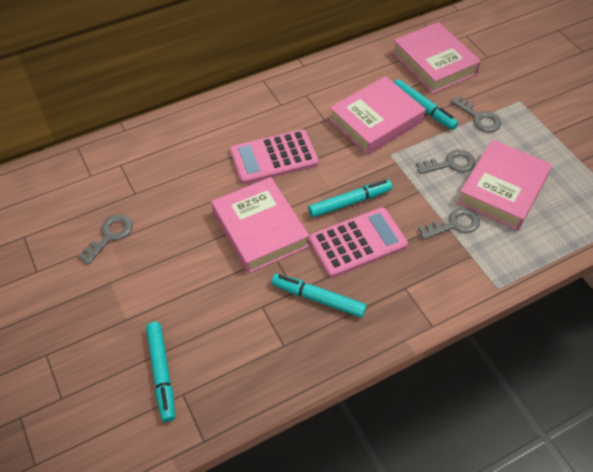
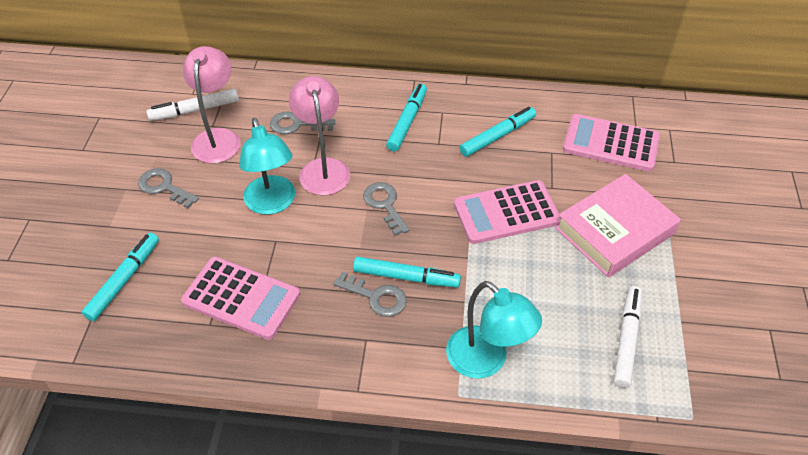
pink book: 4 -> 1
pink calculator: 2 -> 3
pink lamp: 0 -> 2
turquoise lamp: 0 -> 2
white marker: 0 -> 2

